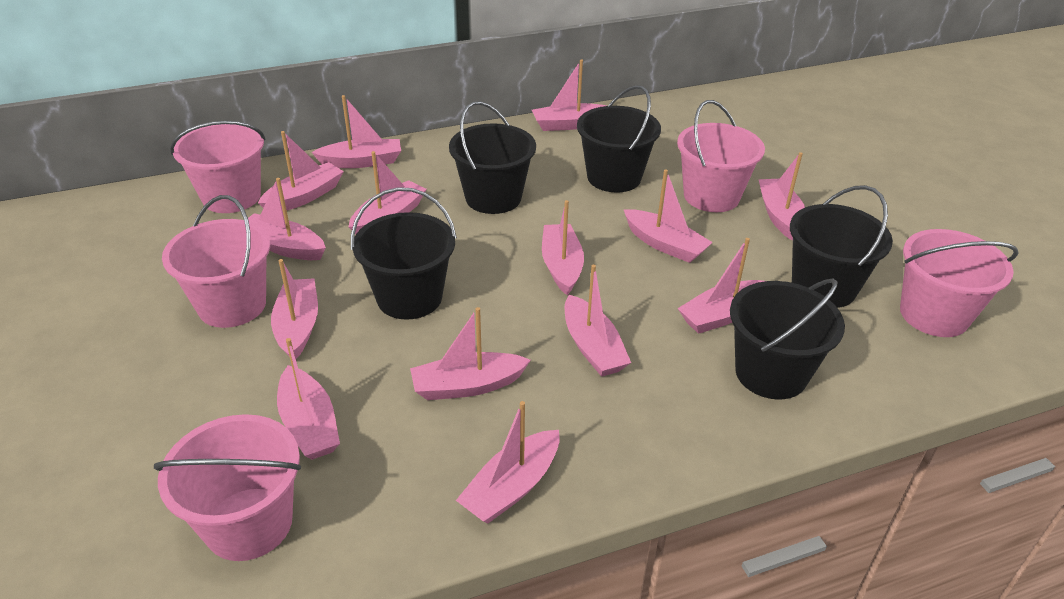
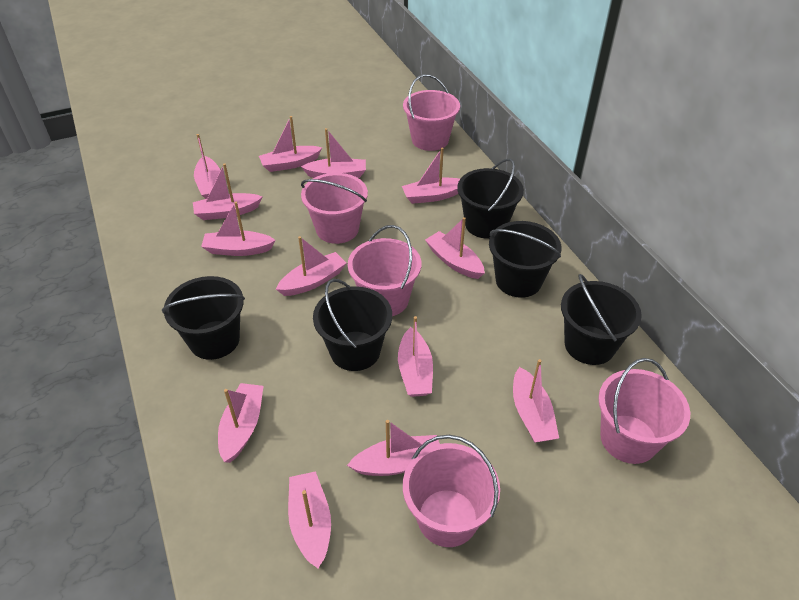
pink boat: 14 -> 13

